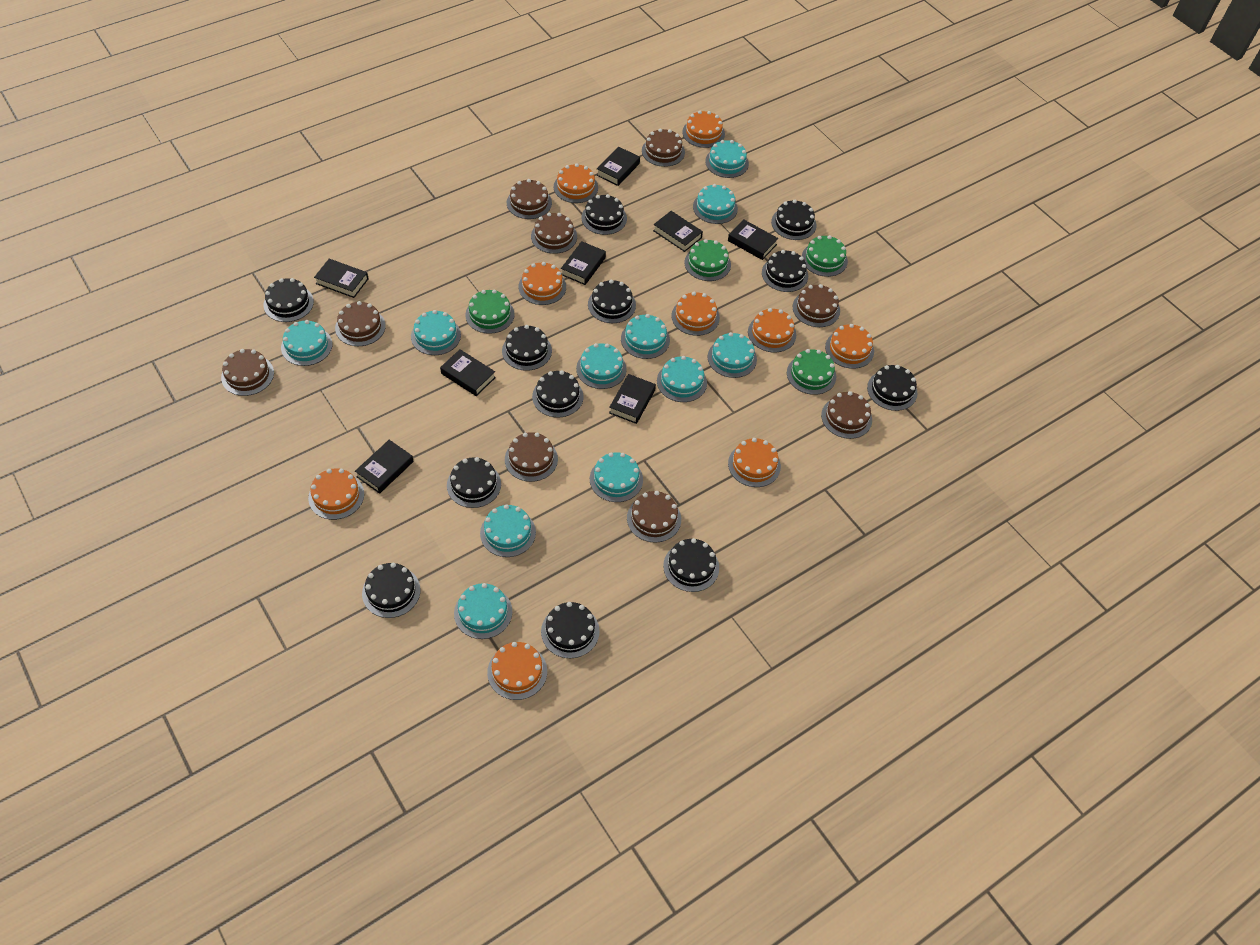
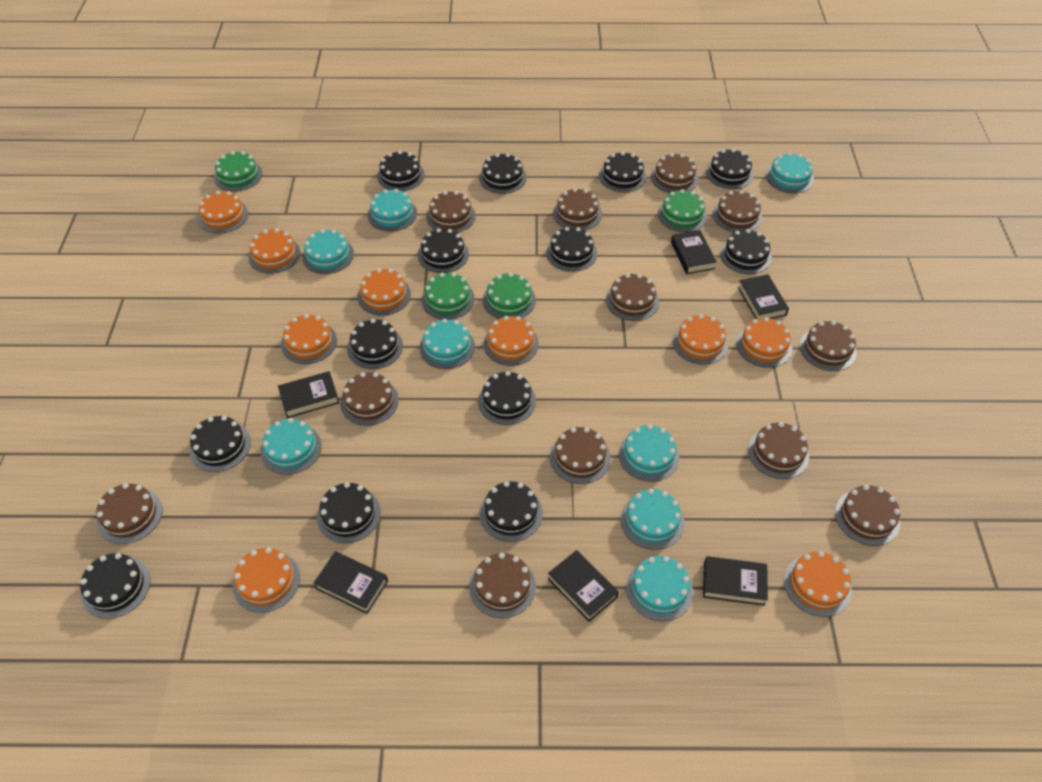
black book: 8 -> 6
black cake: 12 -> 13
brown cake: 9 -> 12
turquoise cake: 11 -> 8

